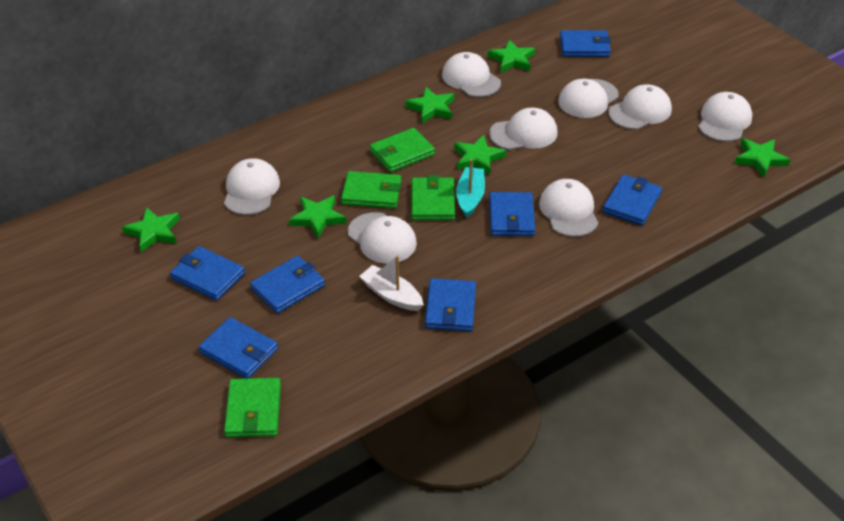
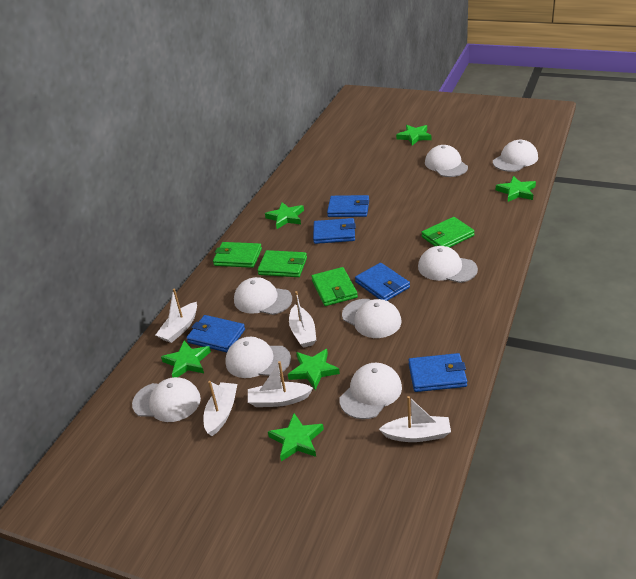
blue wallet: 7 -> 5
turquoise boat: 1 -> 0
white boat: 1 -> 5

